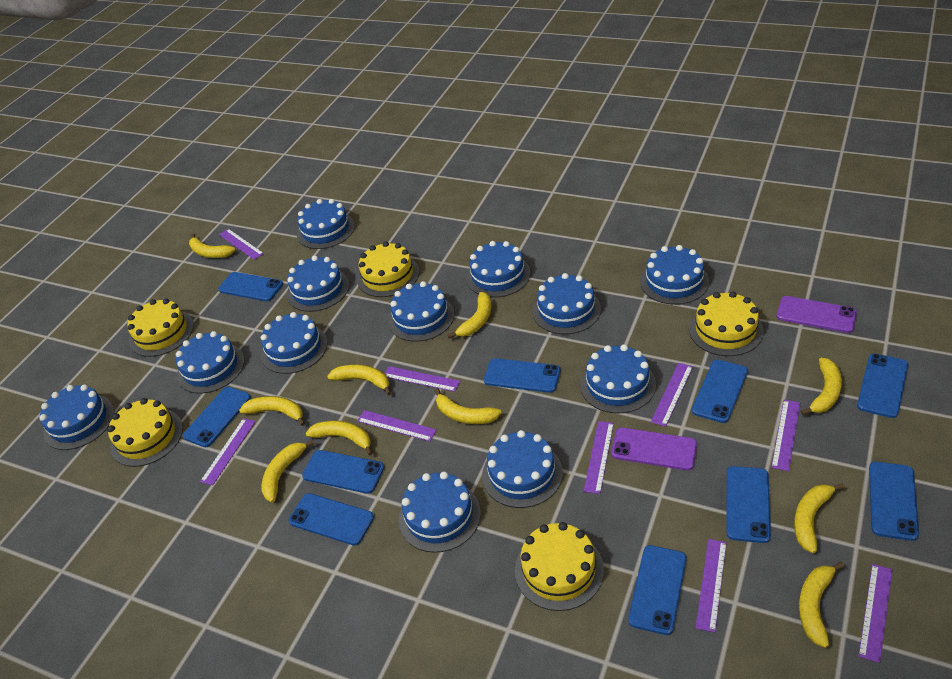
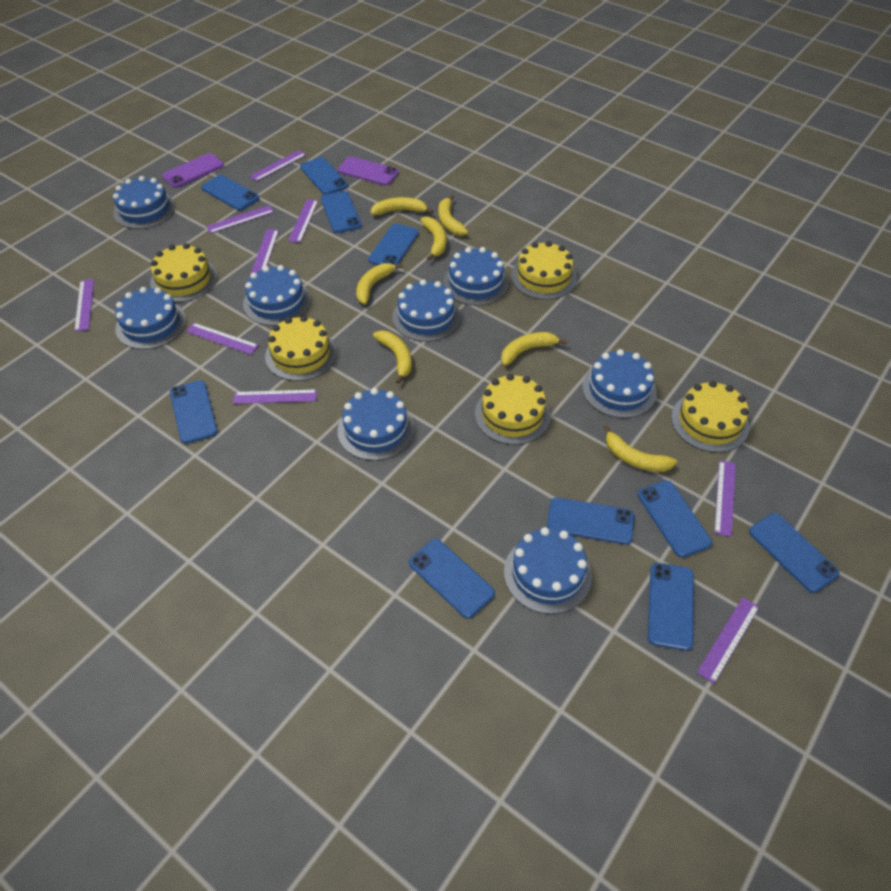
blue cake: 12 -> 8
yellow banana: 10 -> 7

